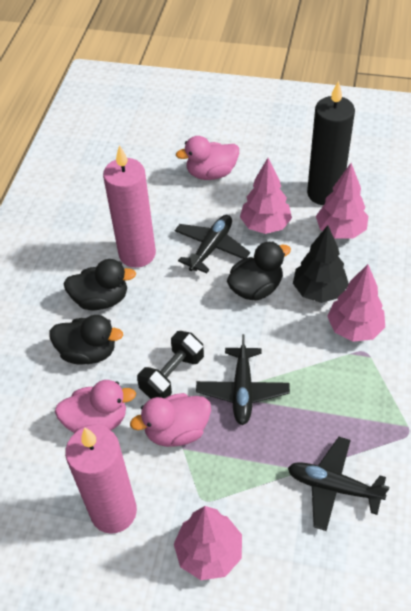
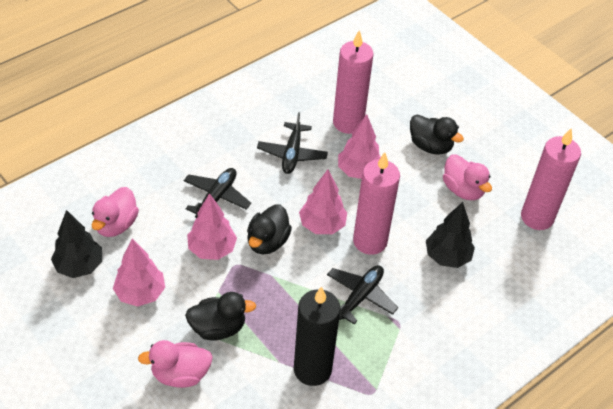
black dumbbell: 1 -> 0
black tree: 1 -> 2
pink candle: 2 -> 3

